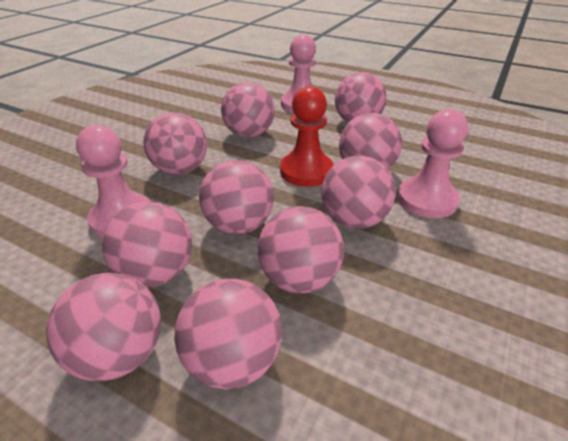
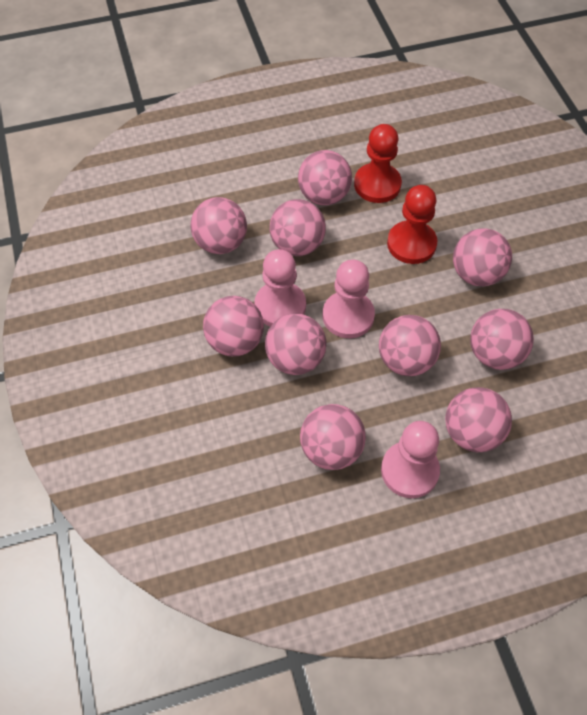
red pawn: 1 -> 2

